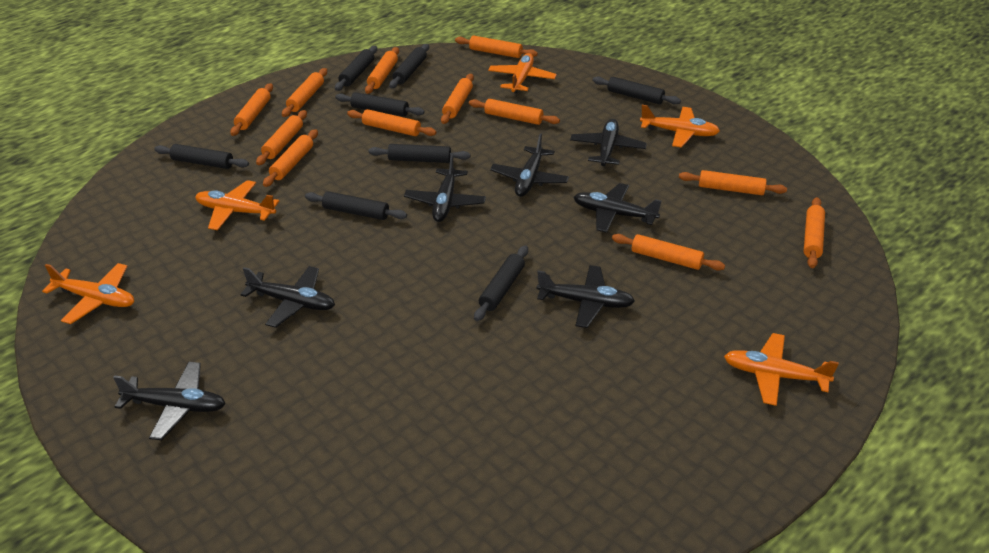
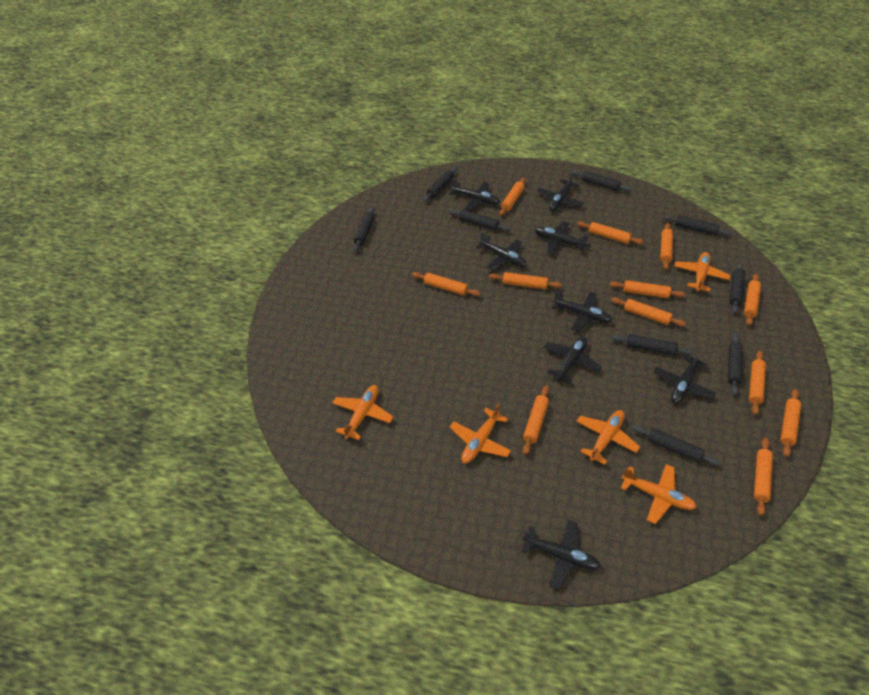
black plane: 7 -> 8
black rolling pin: 8 -> 9

